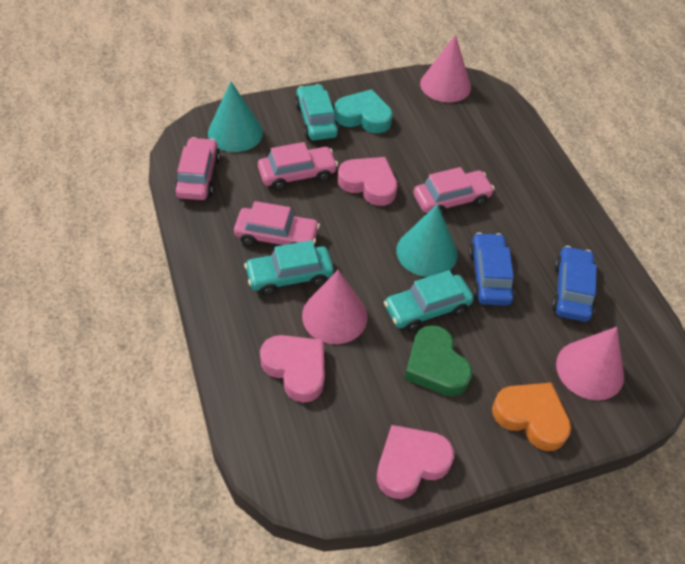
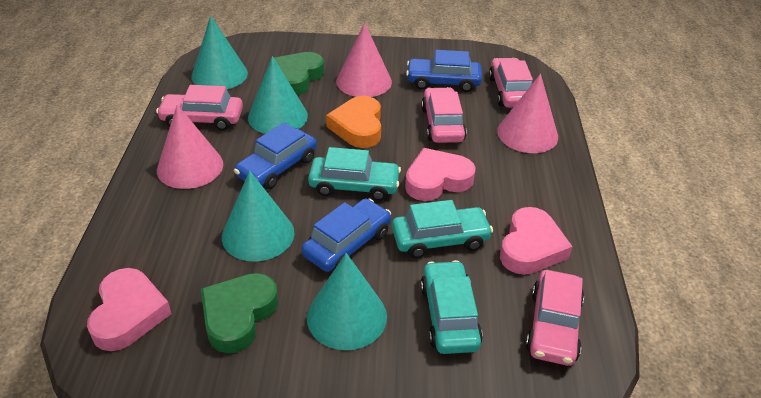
blue car: 2 -> 3
green heart: 1 -> 2
turquoise cone: 2 -> 4
turquoise heart: 1 -> 0

